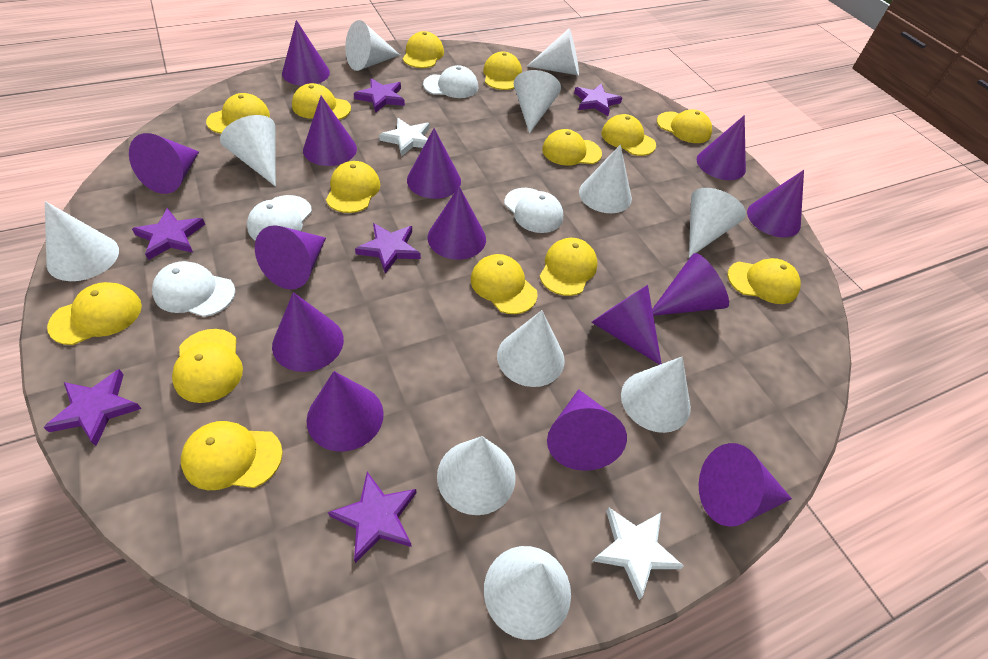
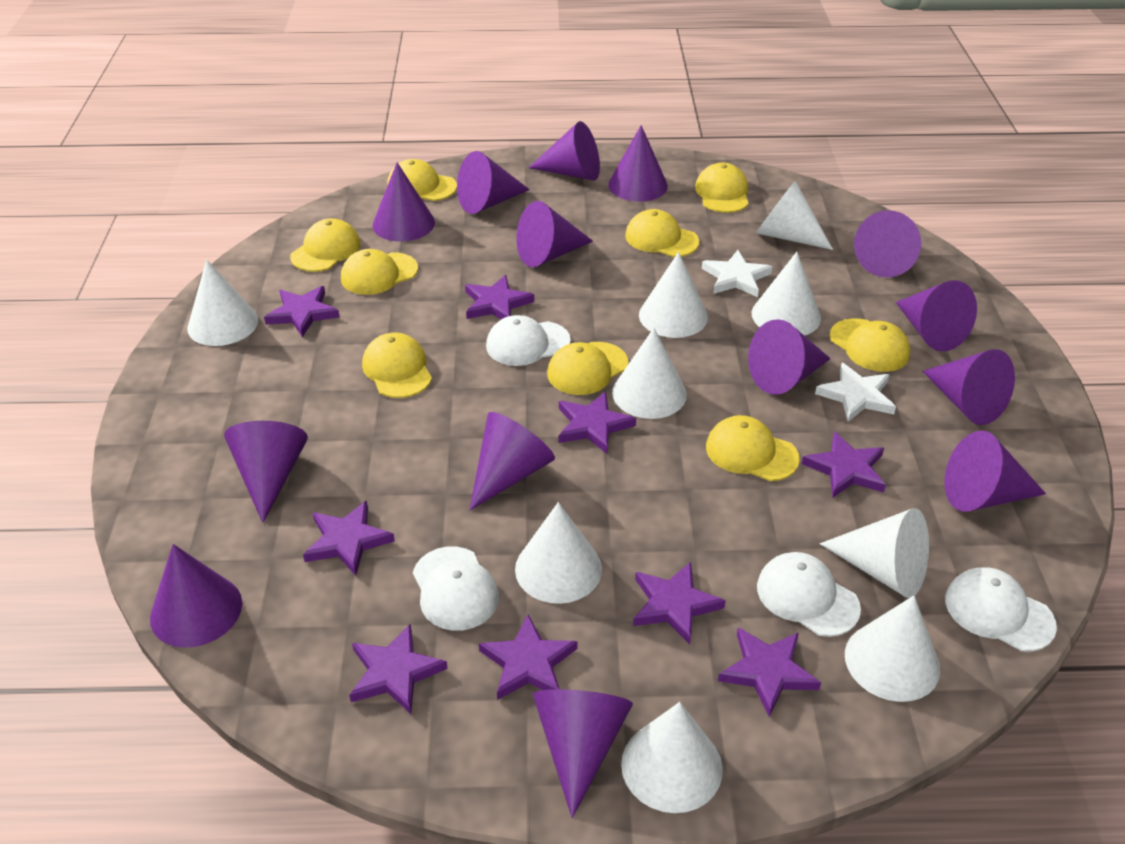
purple star: 6 -> 9
white cone: 11 -> 9
yellow cap: 14 -> 9

